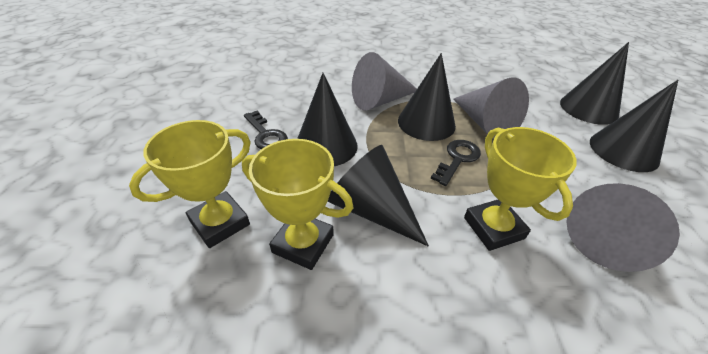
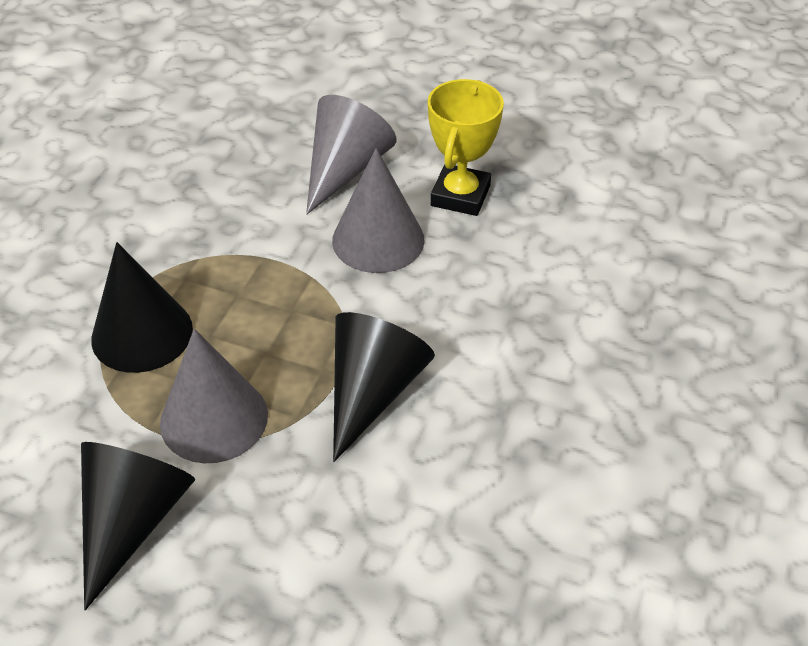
black cone: 5 -> 3
black key: 2 -> 0
yellow trophy: 3 -> 1

